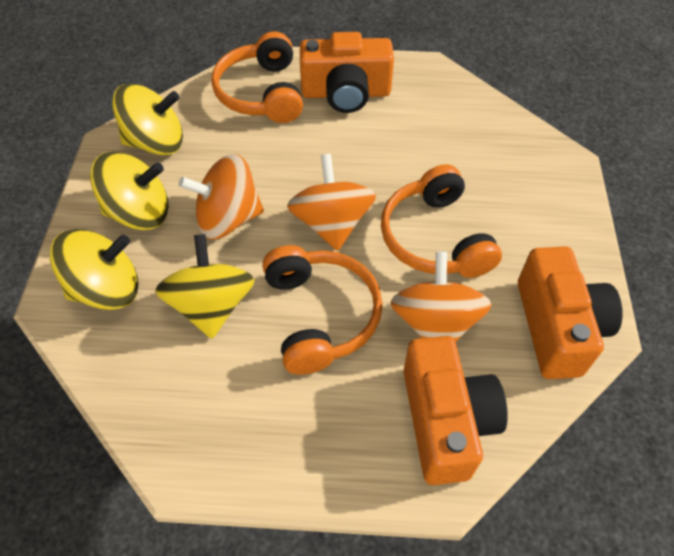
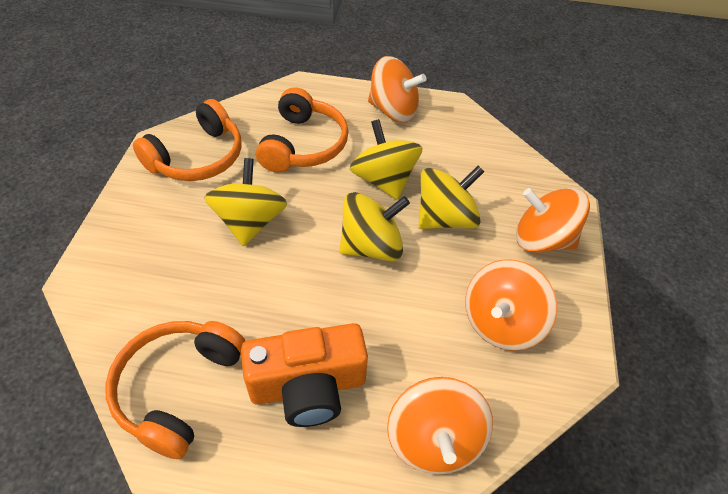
orange camera: 3 -> 1
orange spinning top: 3 -> 4

